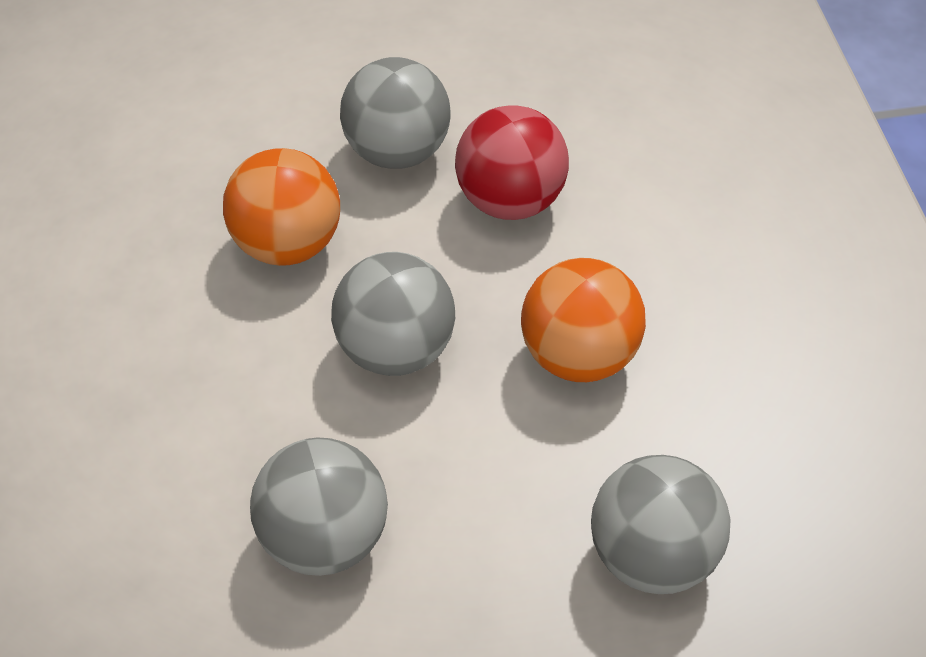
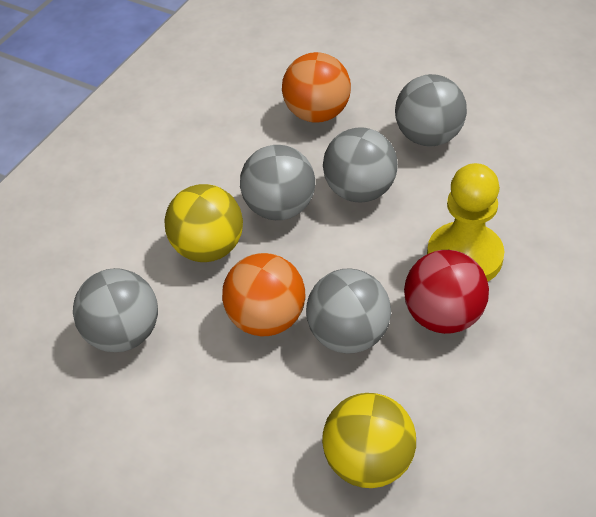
grey ball: 4 -> 5
yellow ball: 0 -> 2
yellow pawn: 0 -> 1

